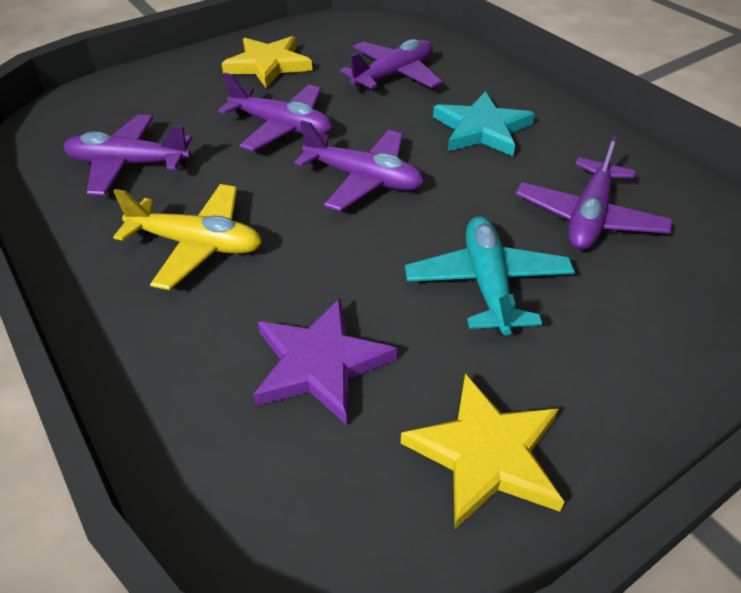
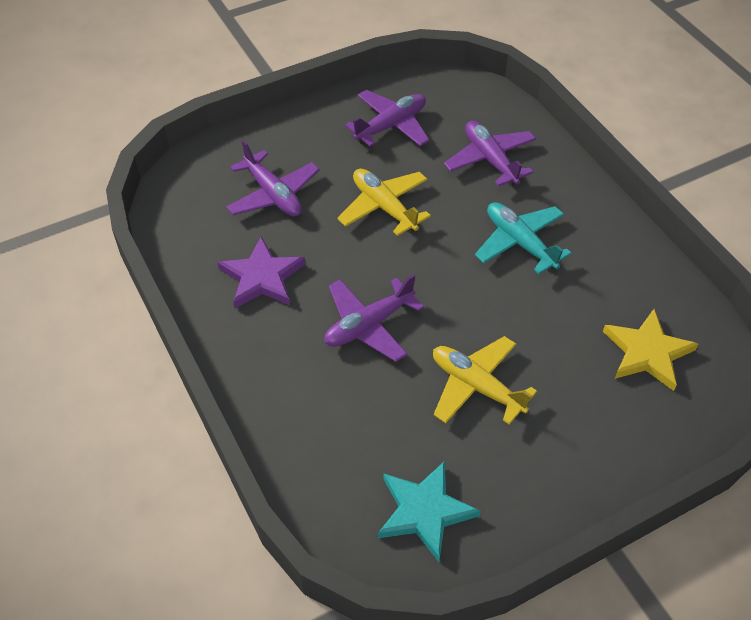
purple plane: 5 -> 4
yellow plane: 1 -> 2
yellow star: 2 -> 1

